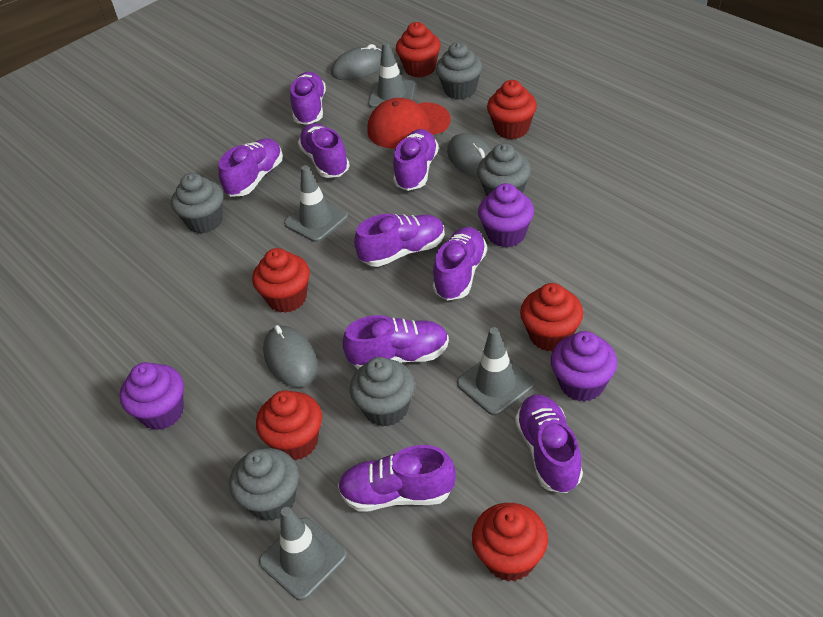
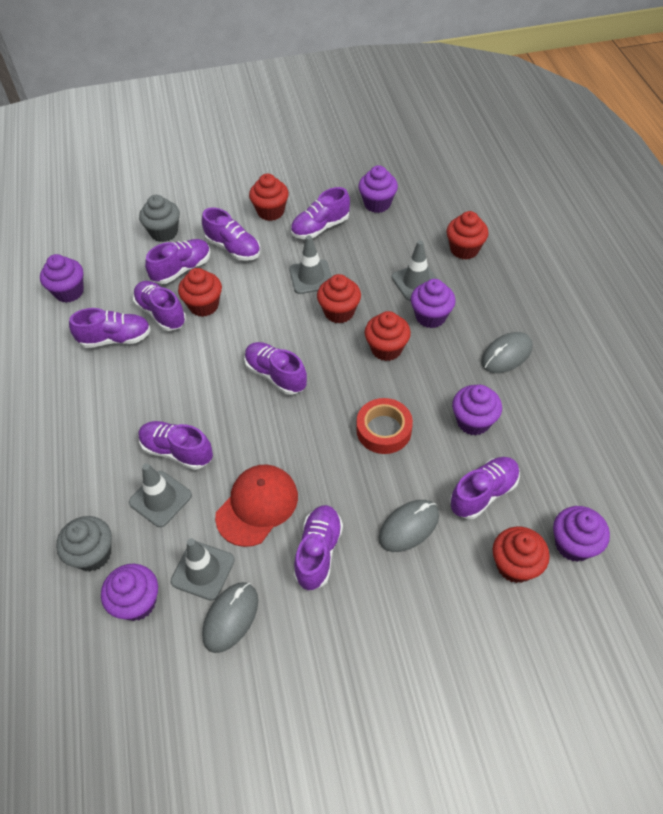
grey cupcake: 5 -> 2
purple cupcake: 3 -> 6
red tape: 0 -> 1

